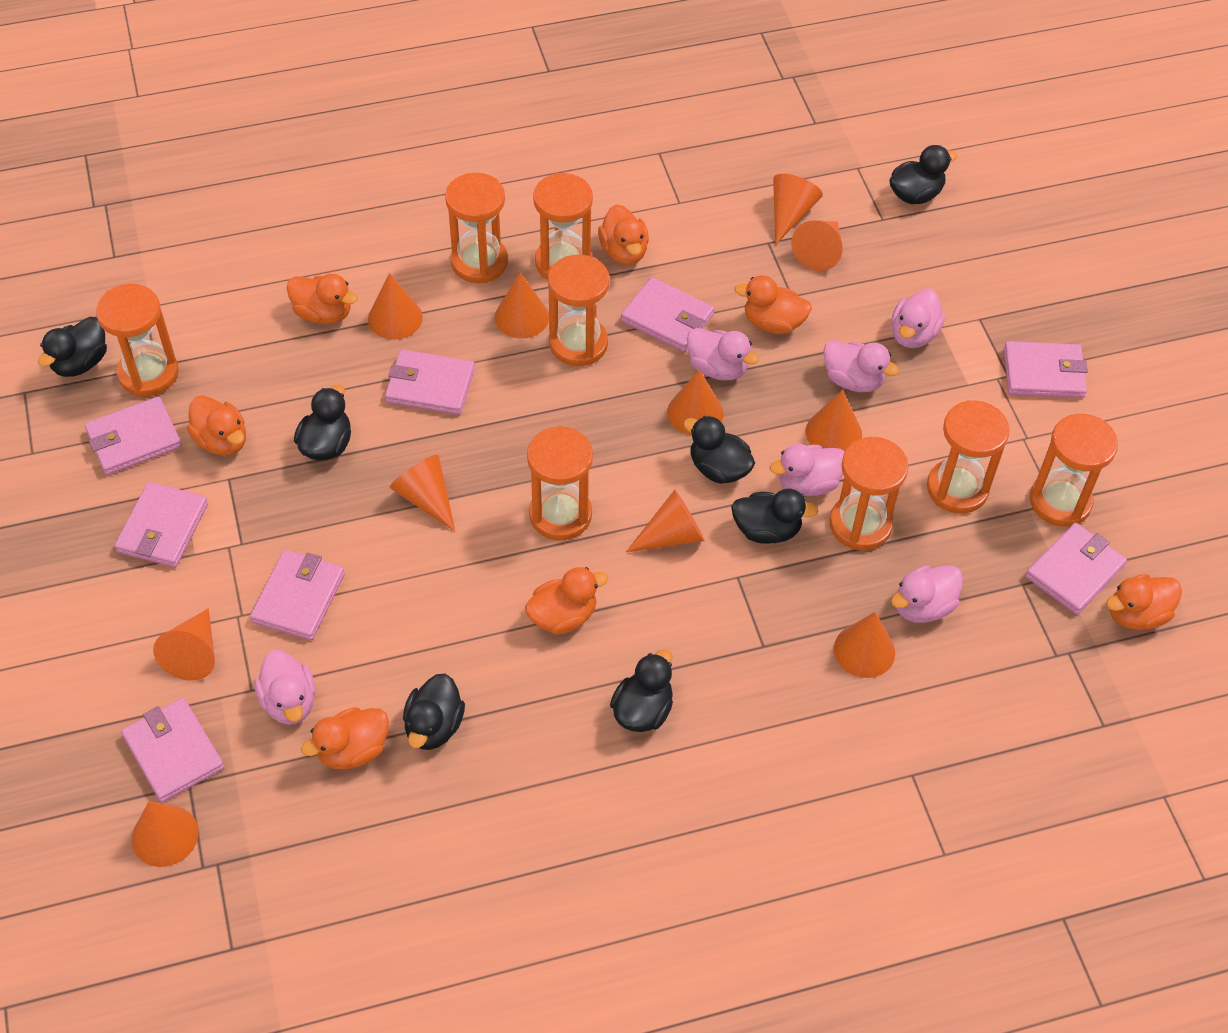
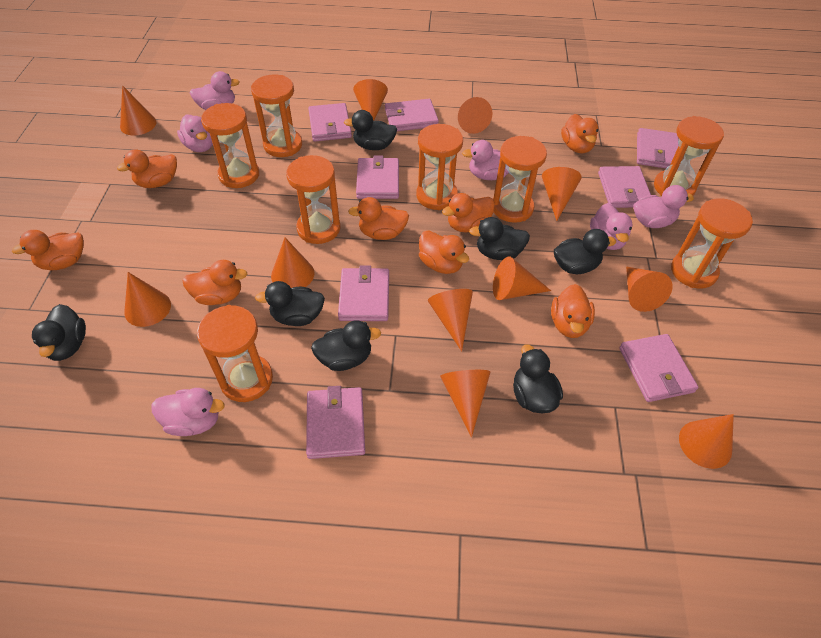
orange duck: 7 -> 8

